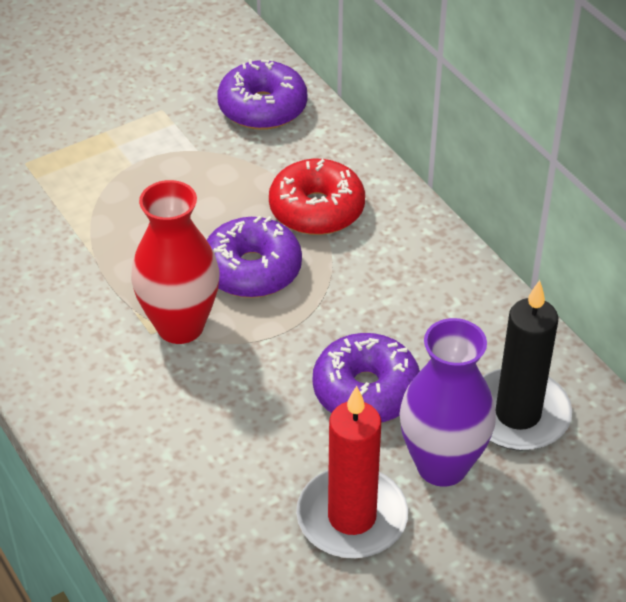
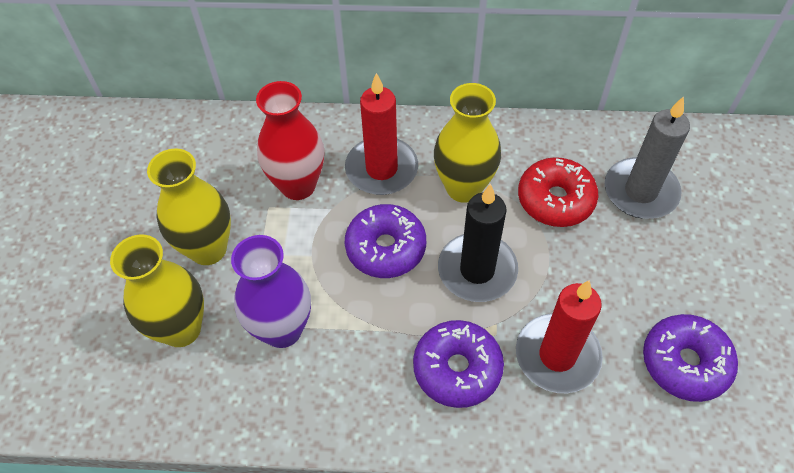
grey candle: 0 -> 1
red candle: 1 -> 2
yellow vase: 0 -> 3

